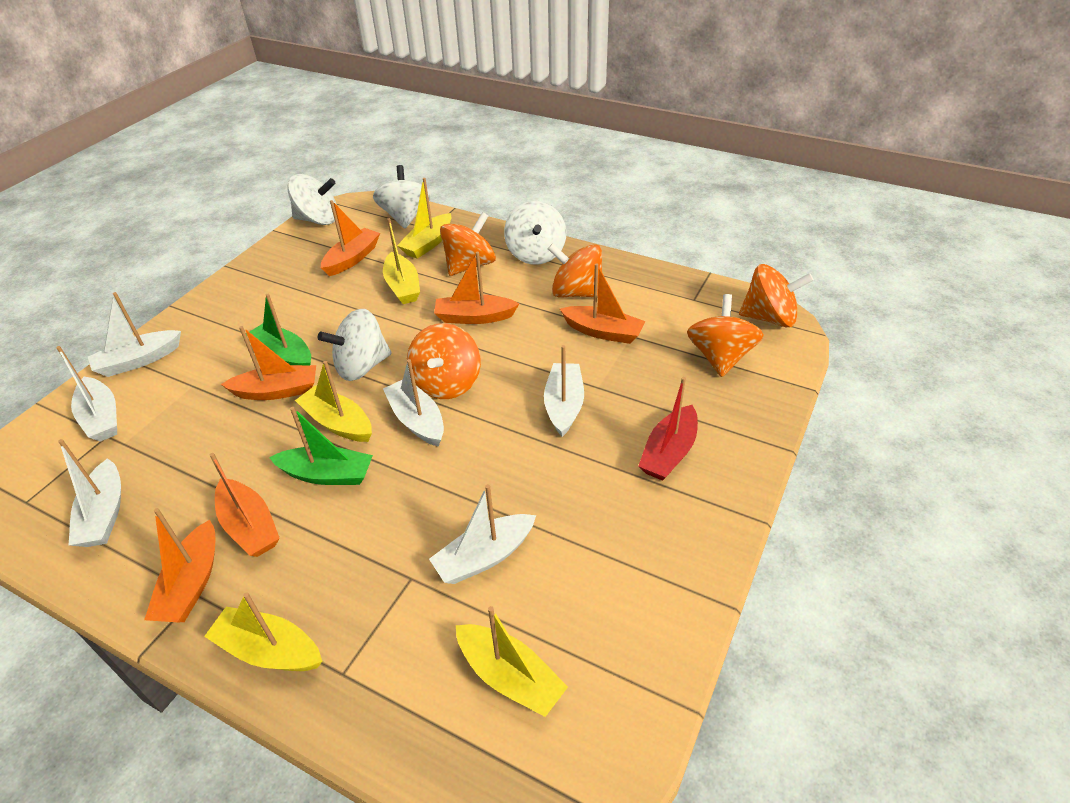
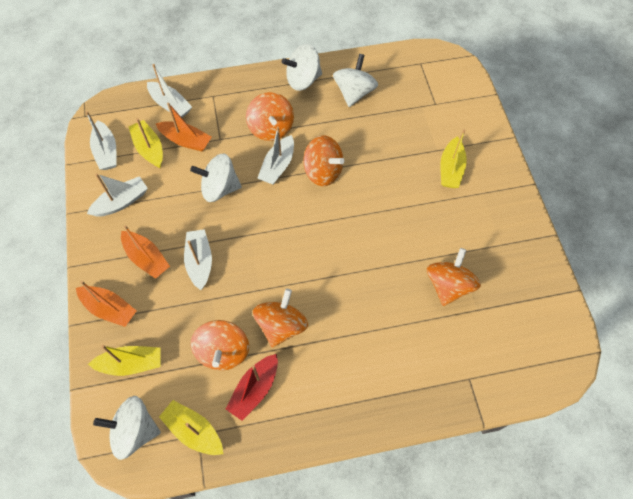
green boat: 2 -> 0
orange boat: 6 -> 3
white boat: 6 -> 5
yellow boat: 5 -> 4

